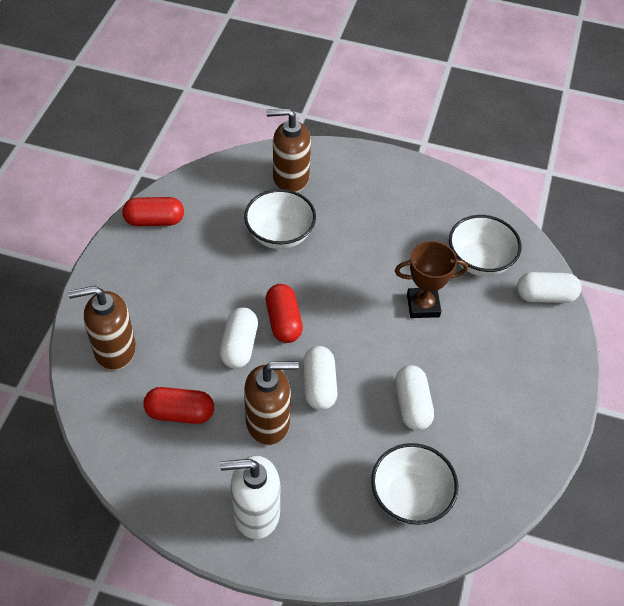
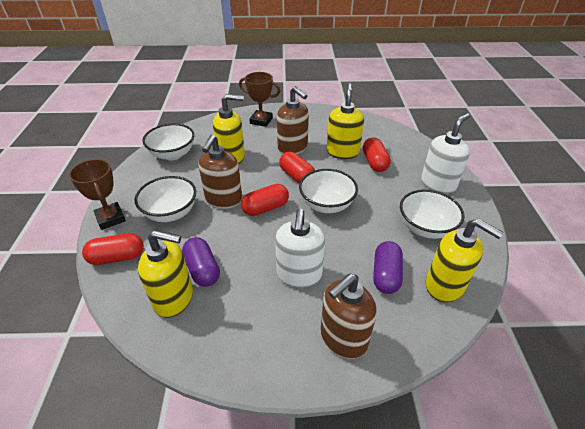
brown trophy: 1 -> 2
purple capsule: 0 -> 2
red capsule: 3 -> 4
white bowl: 3 -> 4
white capsule: 4 -> 0
white soap dispenser: 1 -> 2
yellow soap dispenser: 0 -> 4

